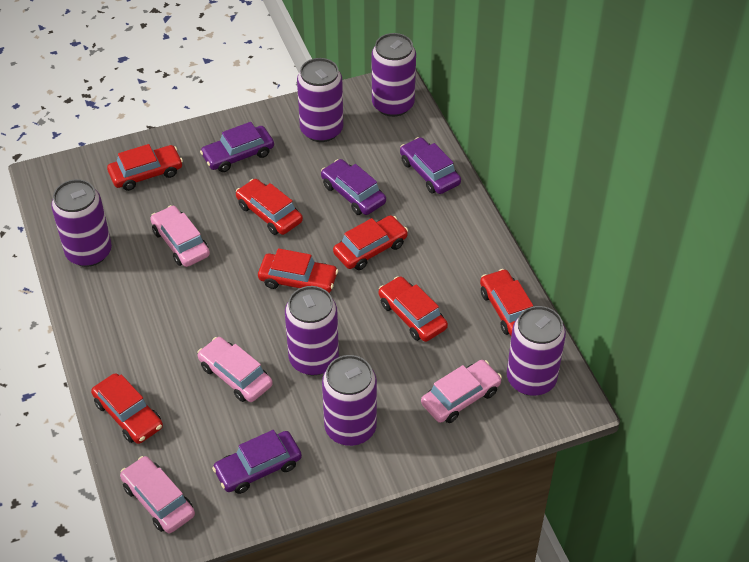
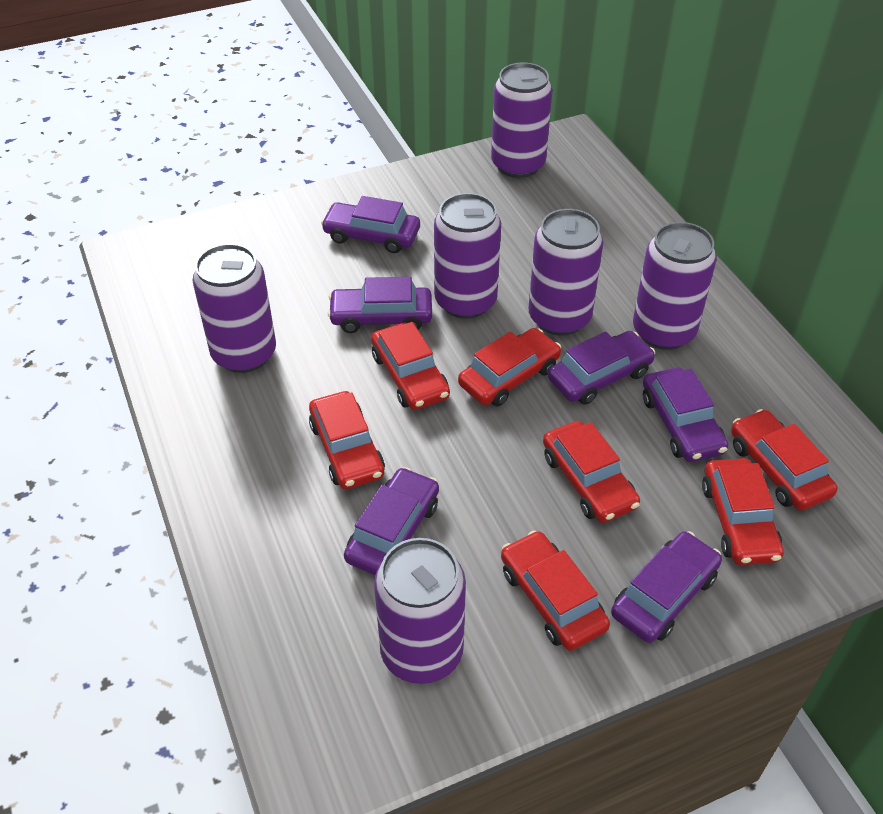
pink car: 4 -> 0
purple car: 4 -> 6

